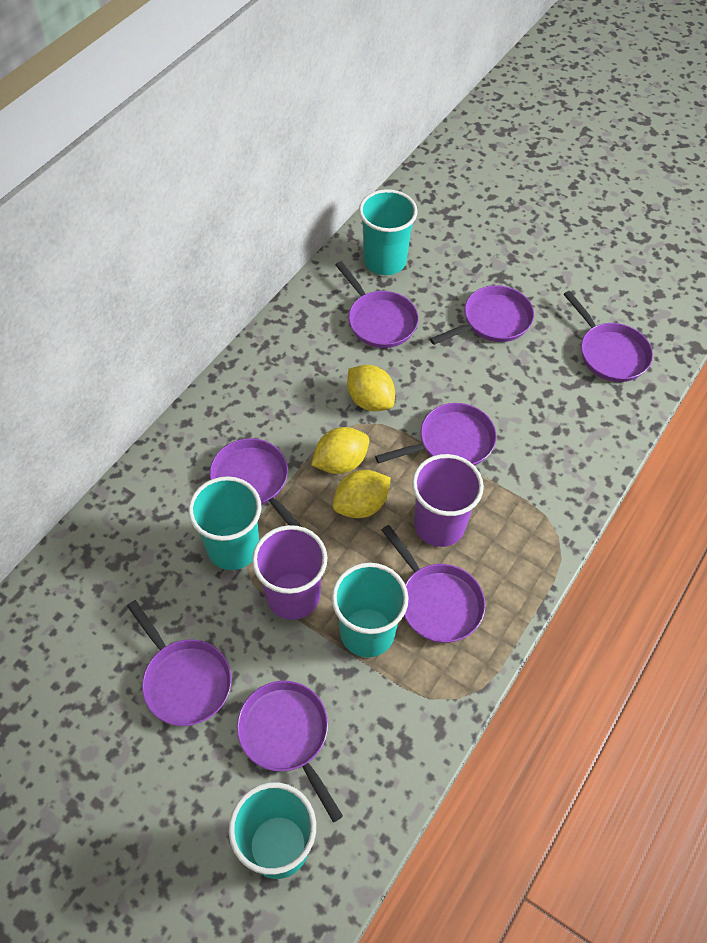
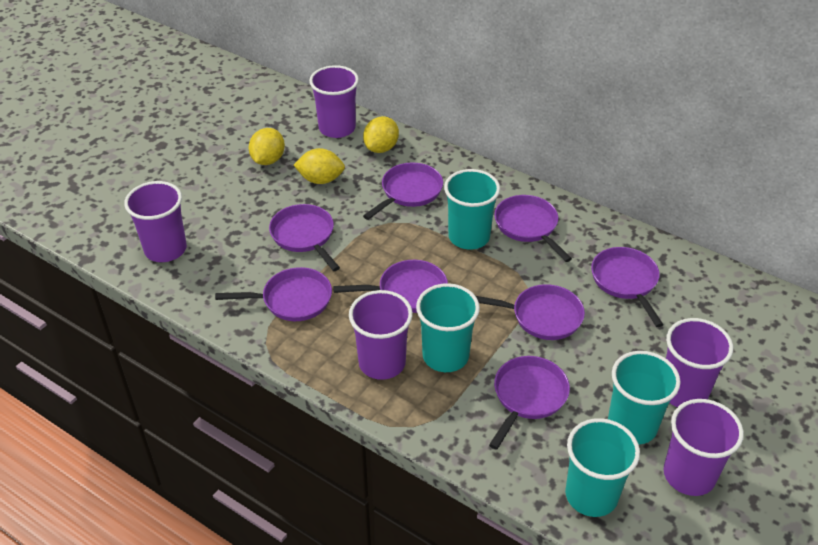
purple cup: 2 -> 5

